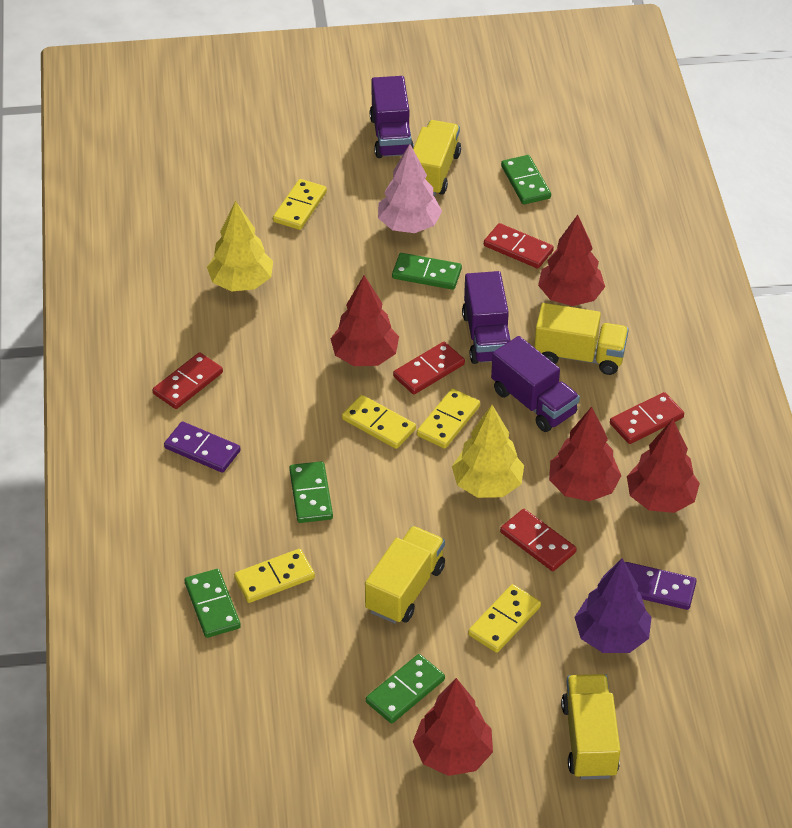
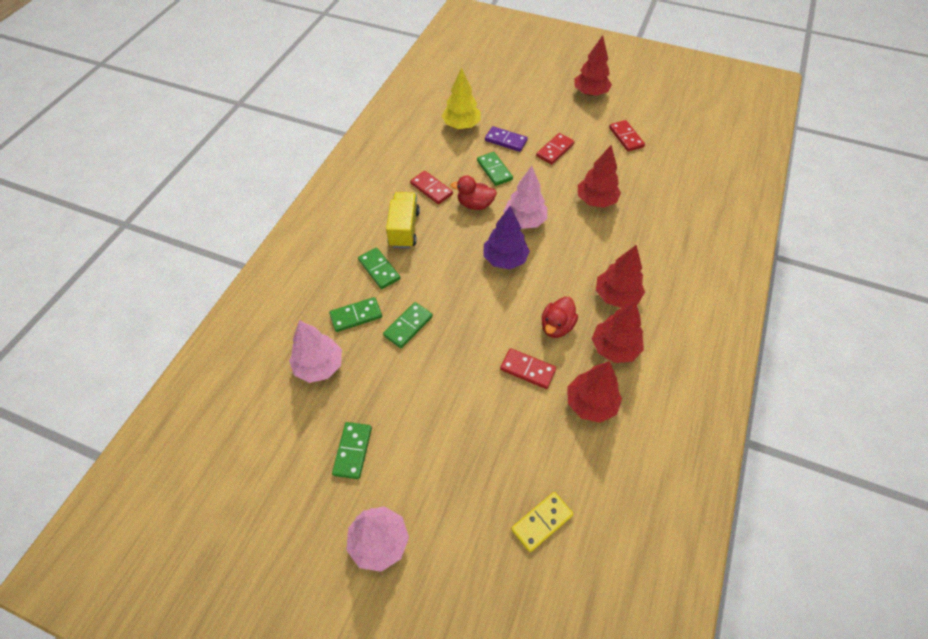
pink tree: 1 -> 3
purple domino: 2 -> 1
purple truck: 3 -> 0
red domino: 5 -> 4
red duck: 0 -> 2
yellow domino: 5 -> 1
yellow tree: 2 -> 1
yellow truck: 4 -> 1

